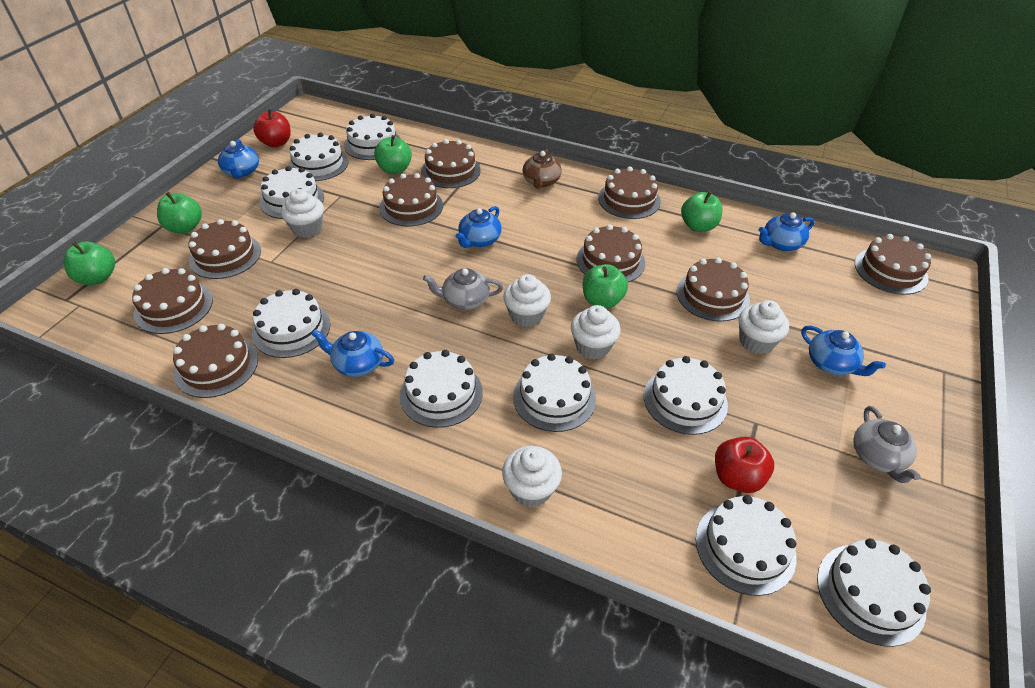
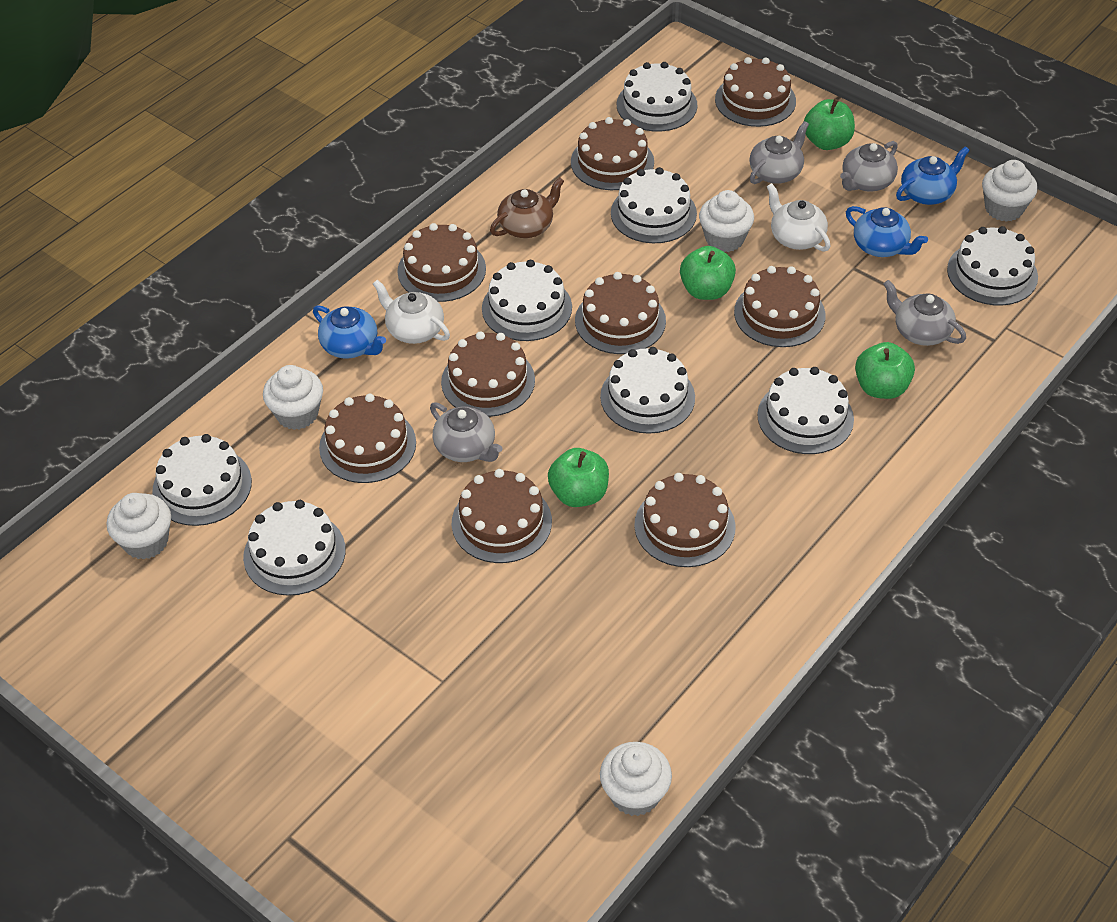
blue teapot: 5 -> 3
green apple: 5 -> 4
grey teapot: 2 -> 4
red apple: 2 -> 0
white cake: 9 -> 8
white teapot: 0 -> 2

